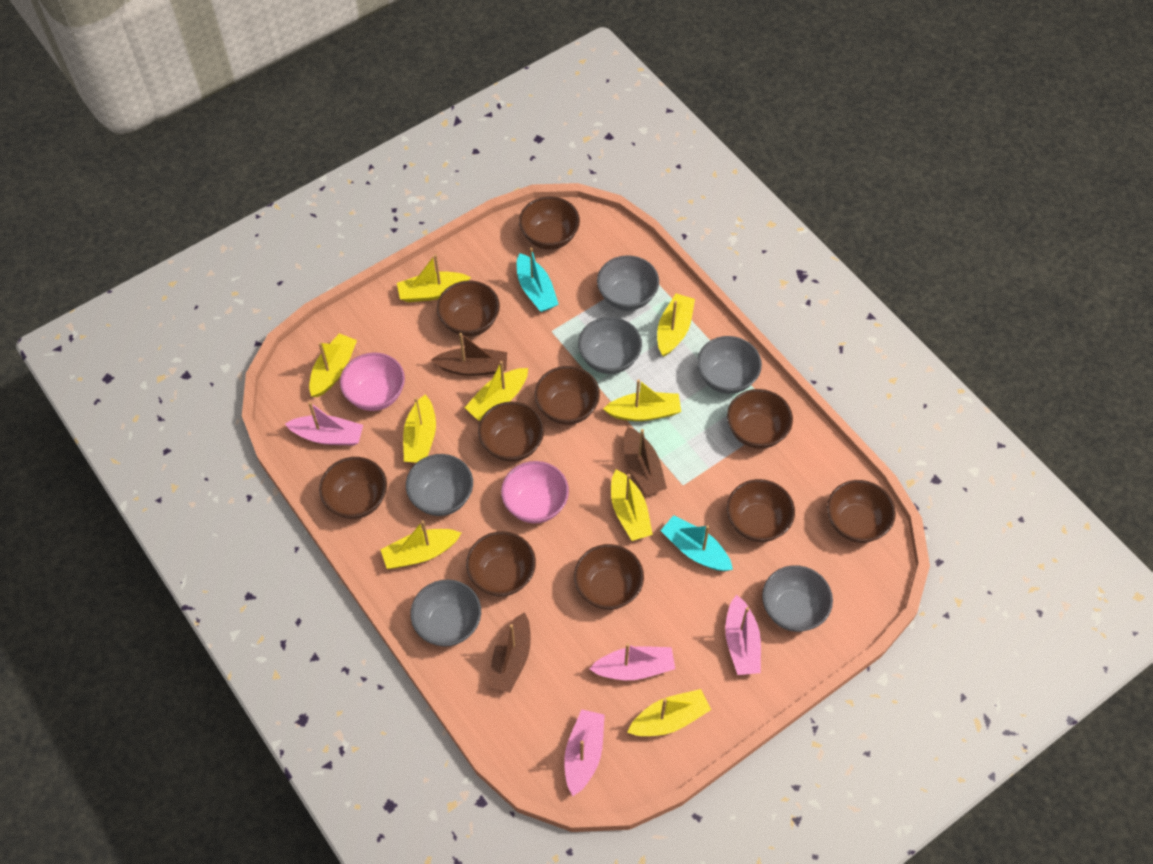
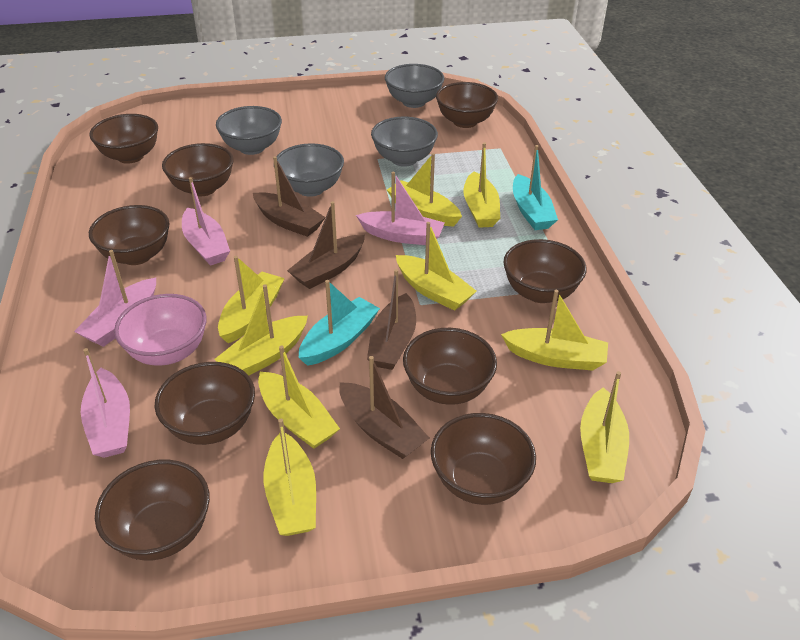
brown boat: 3 -> 4
brown bowl: 10 -> 9
grey bowl: 6 -> 4
pink bowl: 2 -> 1

